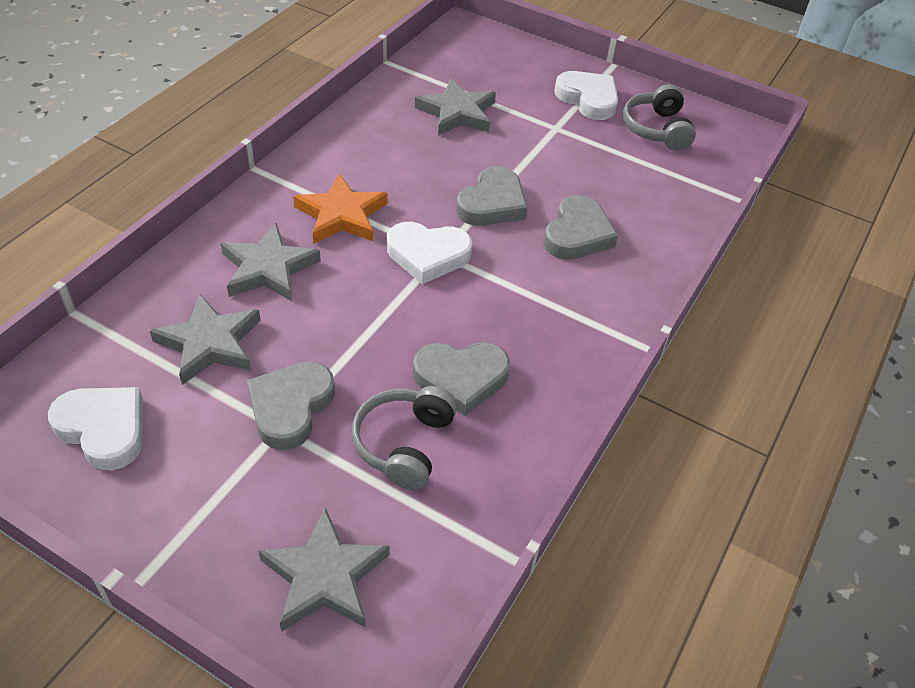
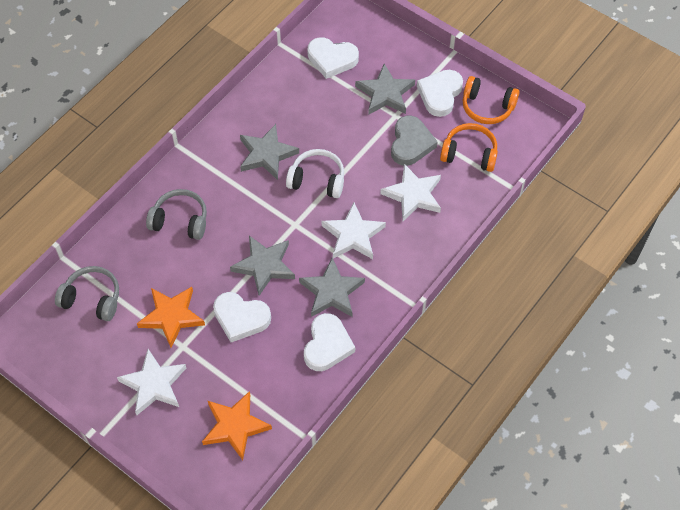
grey heart: 4 -> 1
orange headphones: 0 -> 2
orange star: 1 -> 2
white headphones: 0 -> 1
white heart: 3 -> 4
white star: 0 -> 3

